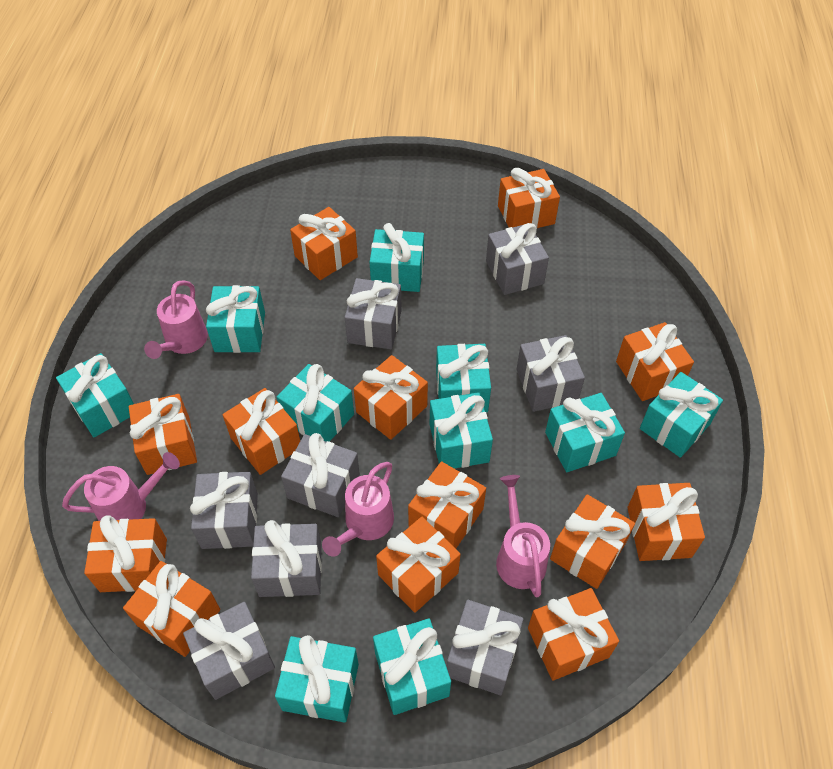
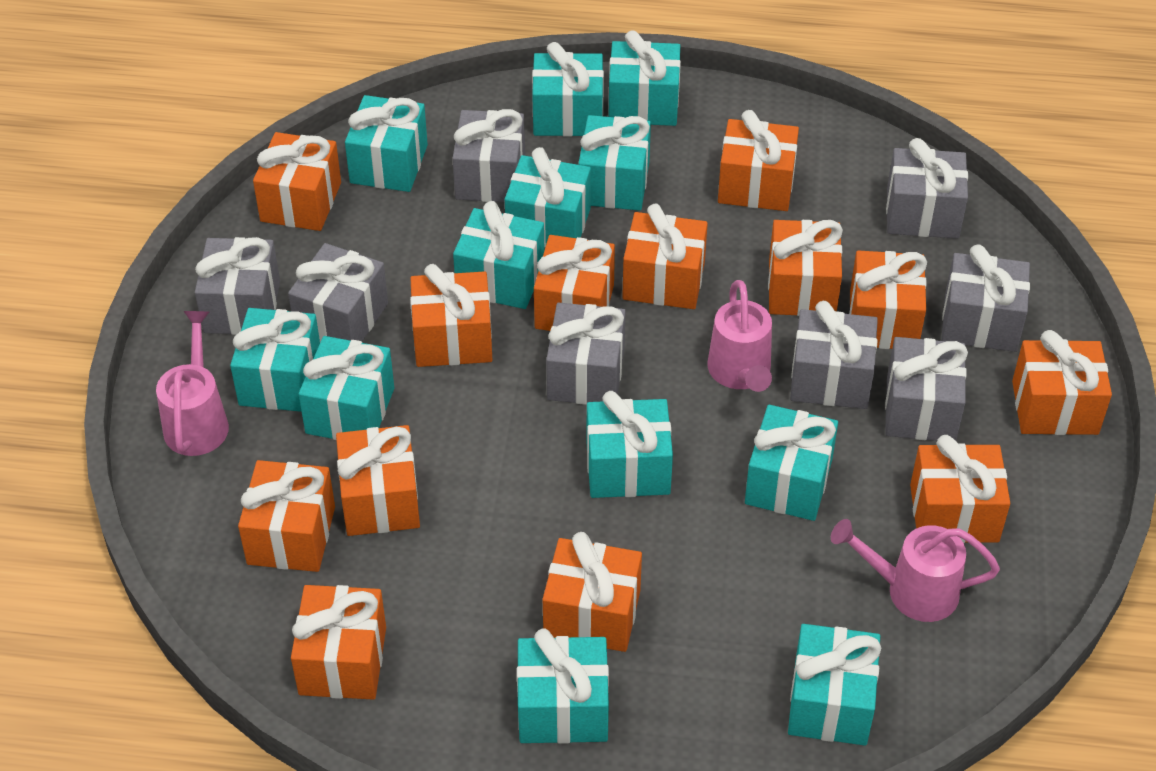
pink watering can: 4 -> 3
turquoise gift: 10 -> 12

